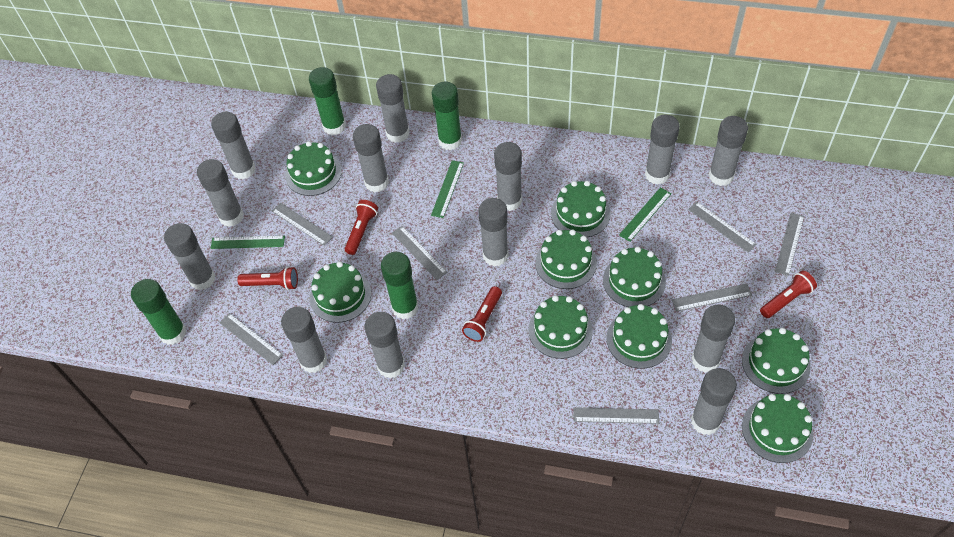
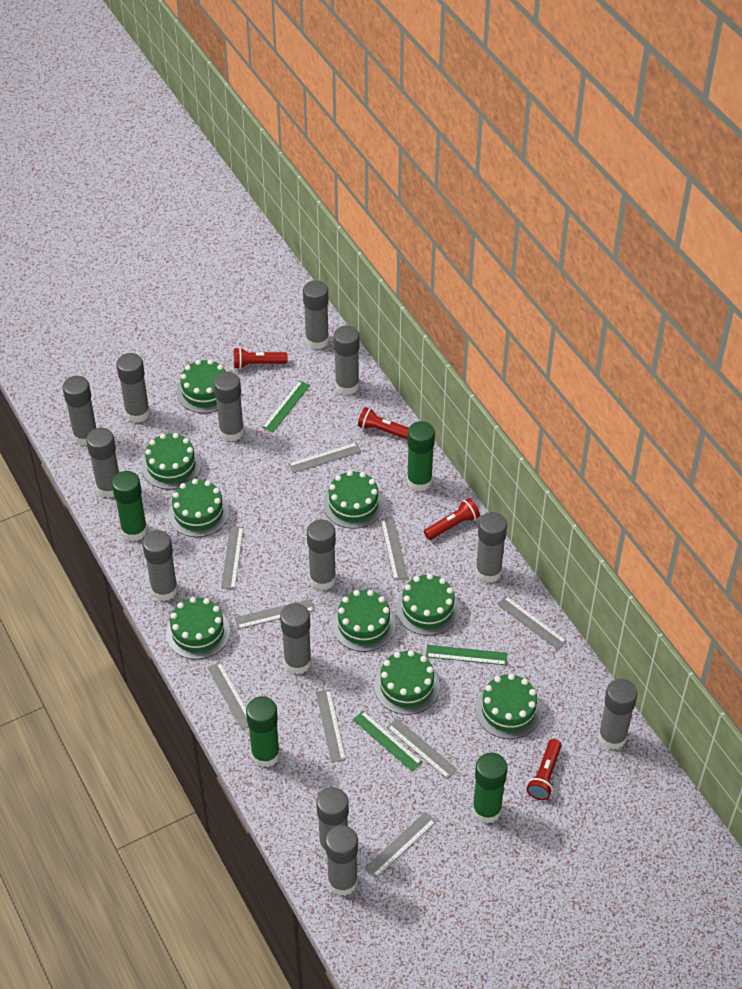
grey ruler: 7 -> 9

